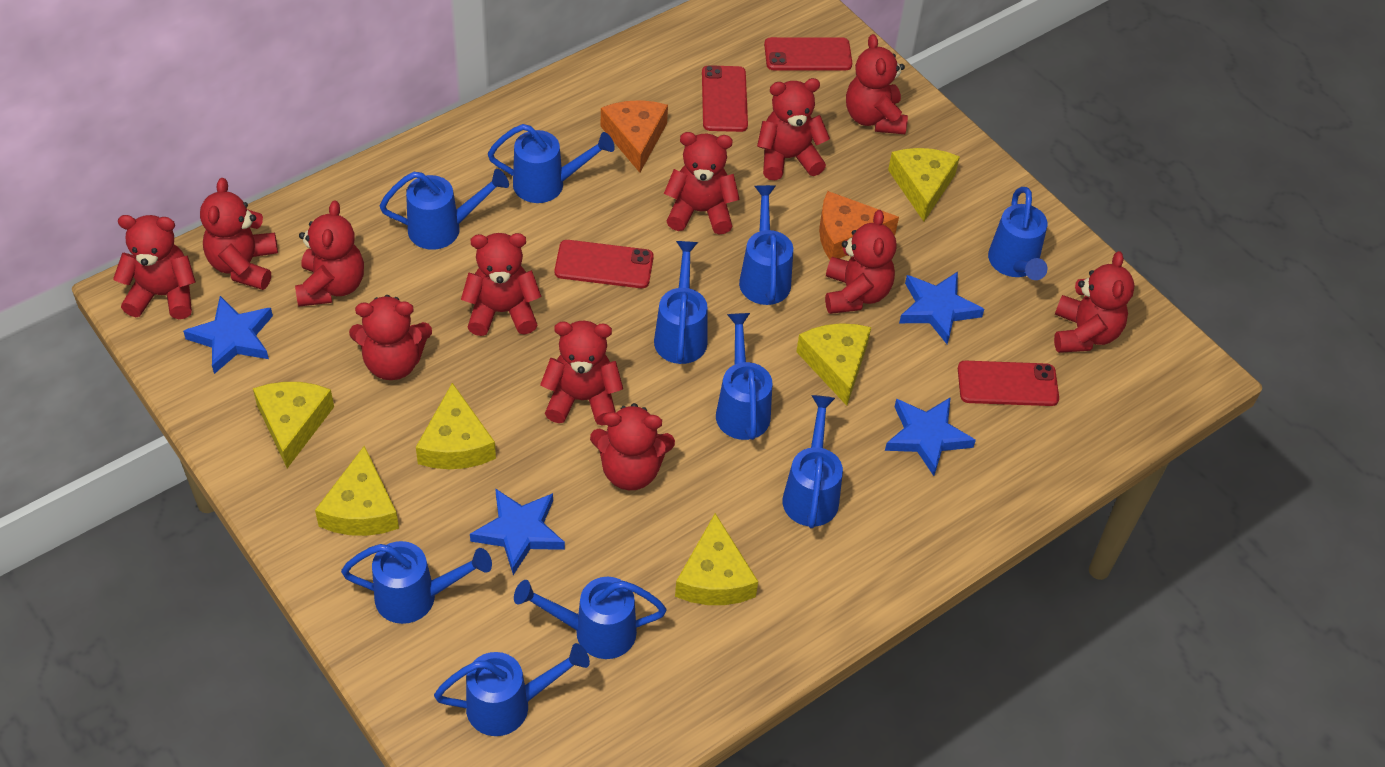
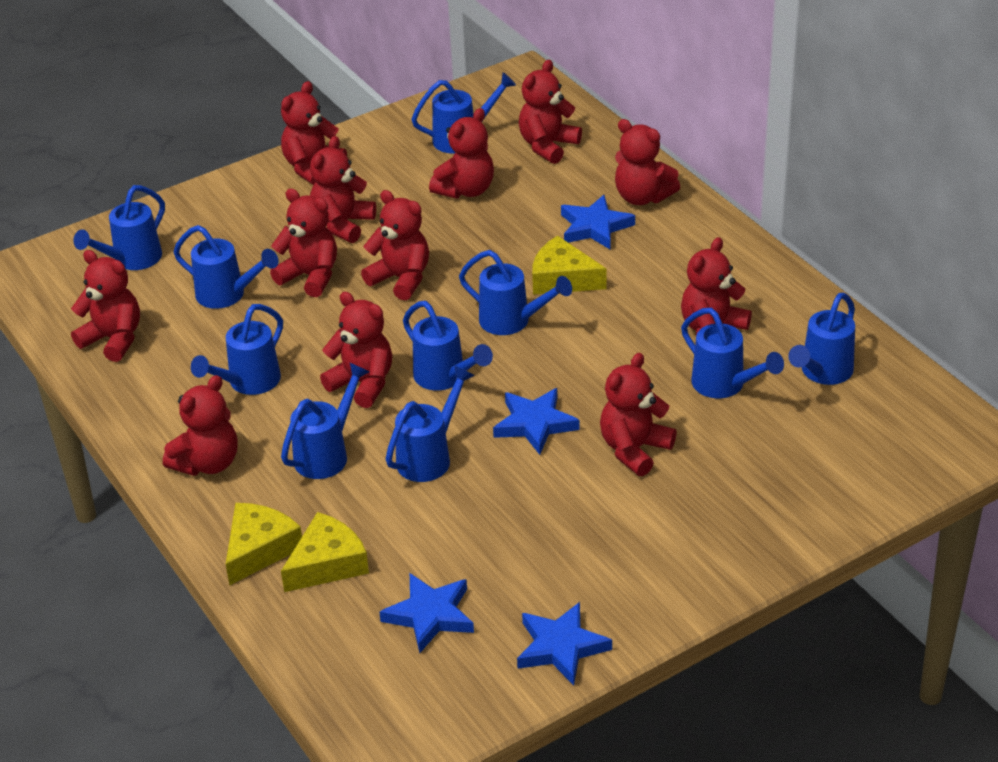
orange cheese: 2 -> 0
red phone: 4 -> 0
yellow cheese: 6 -> 3

